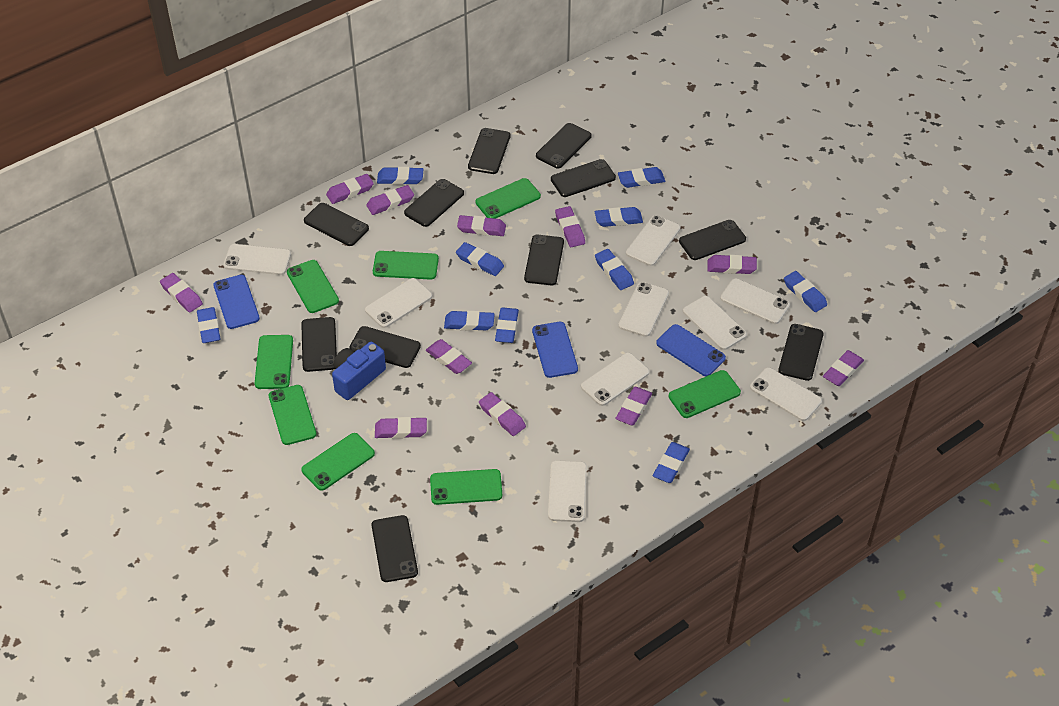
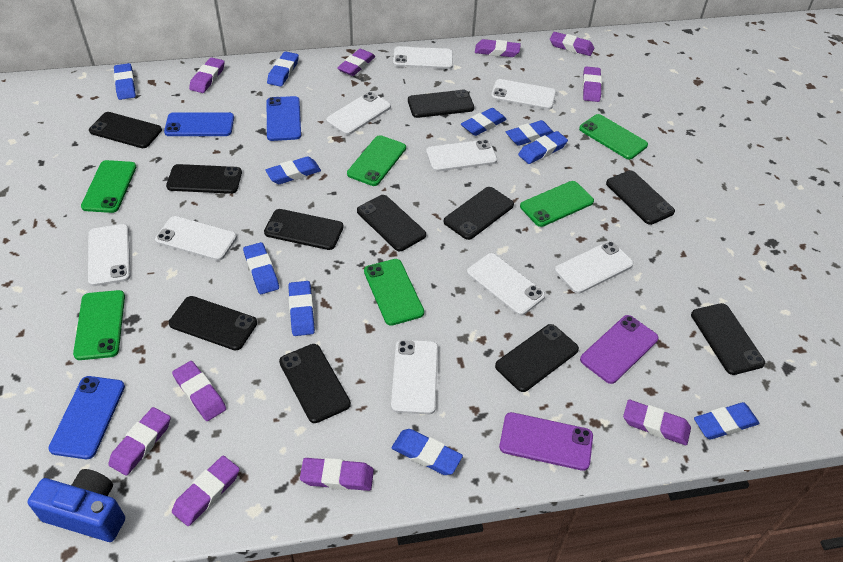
green phone: 8 -> 6
purple eraser: 11 -> 10
purple phone: 0 -> 2

